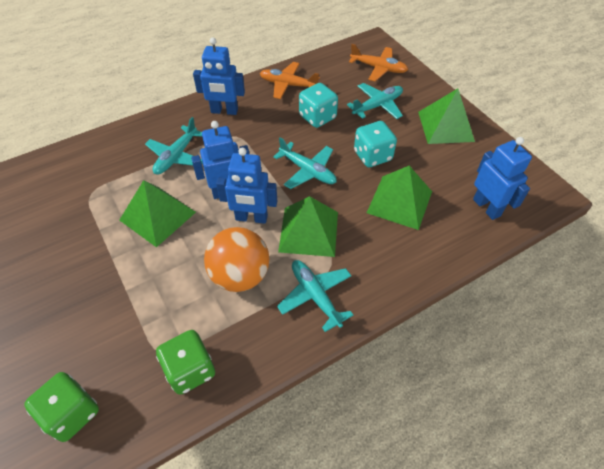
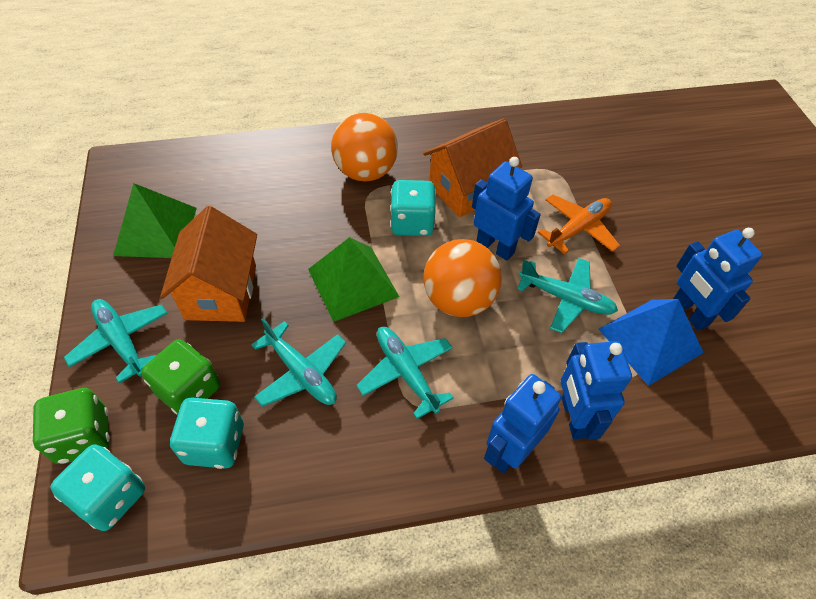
blue pyramid: 0 -> 1
green pyramid: 4 -> 2
orange ball: 1 -> 2
orange house: 0 -> 2
orange plane: 2 -> 1
turquoise dice: 2 -> 3

